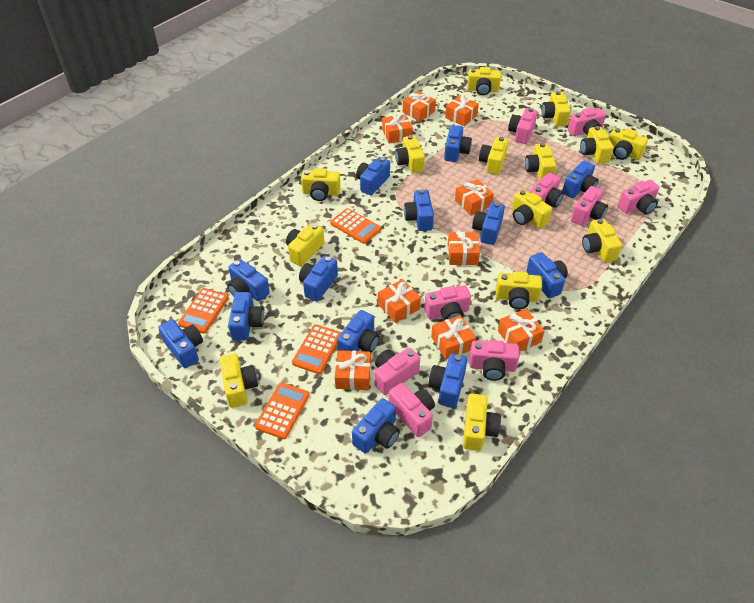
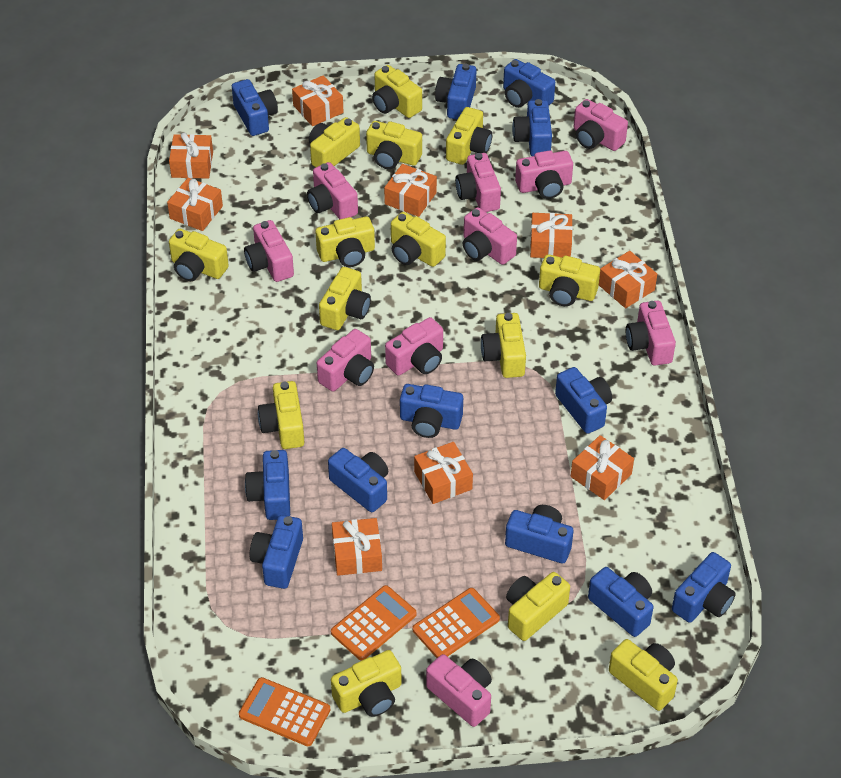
blue camera: 13 -> 12
orange calculator: 4 -> 3
pink camera: 9 -> 10

